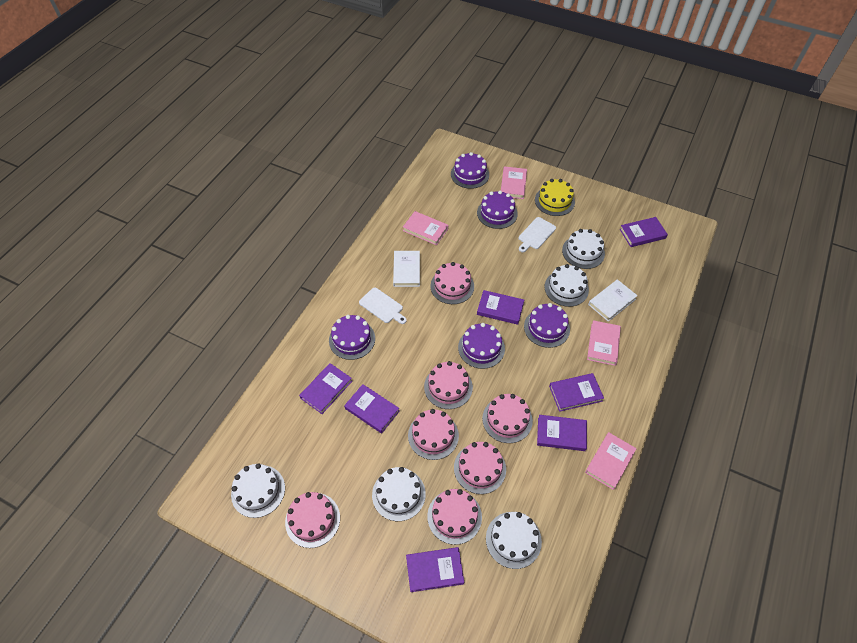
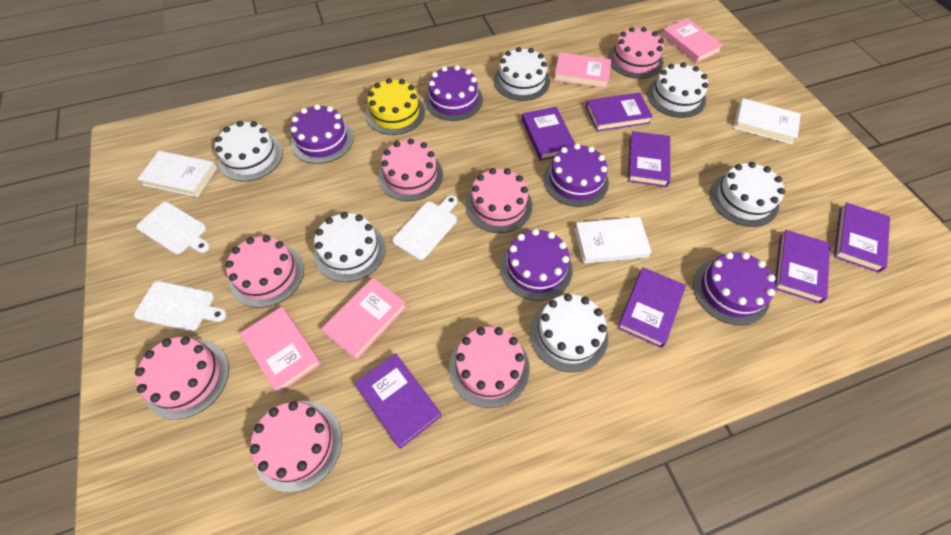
white book: 2 -> 3
white cake: 5 -> 6
white cutting board: 2 -> 3

